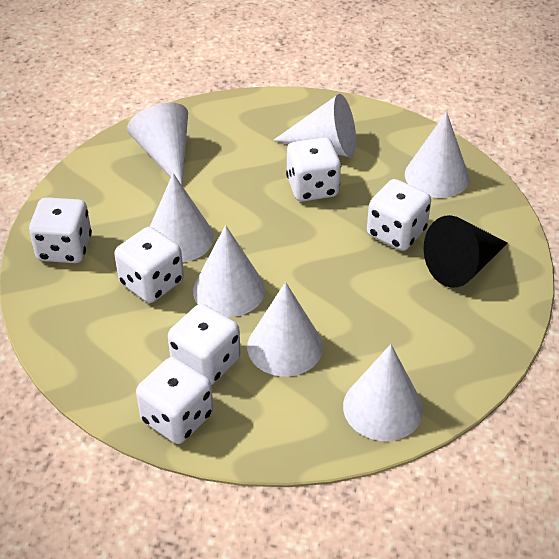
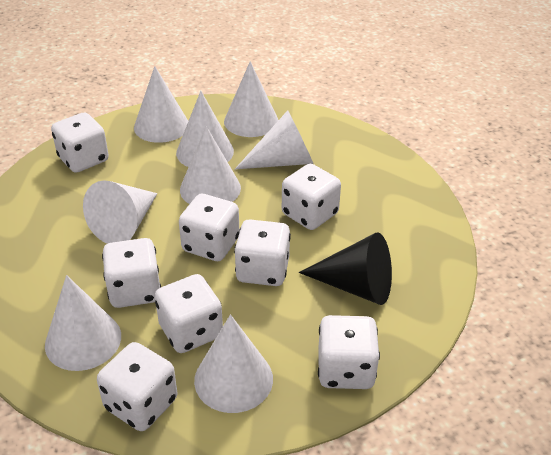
white cone: 7 -> 8
white dice: 6 -> 8

